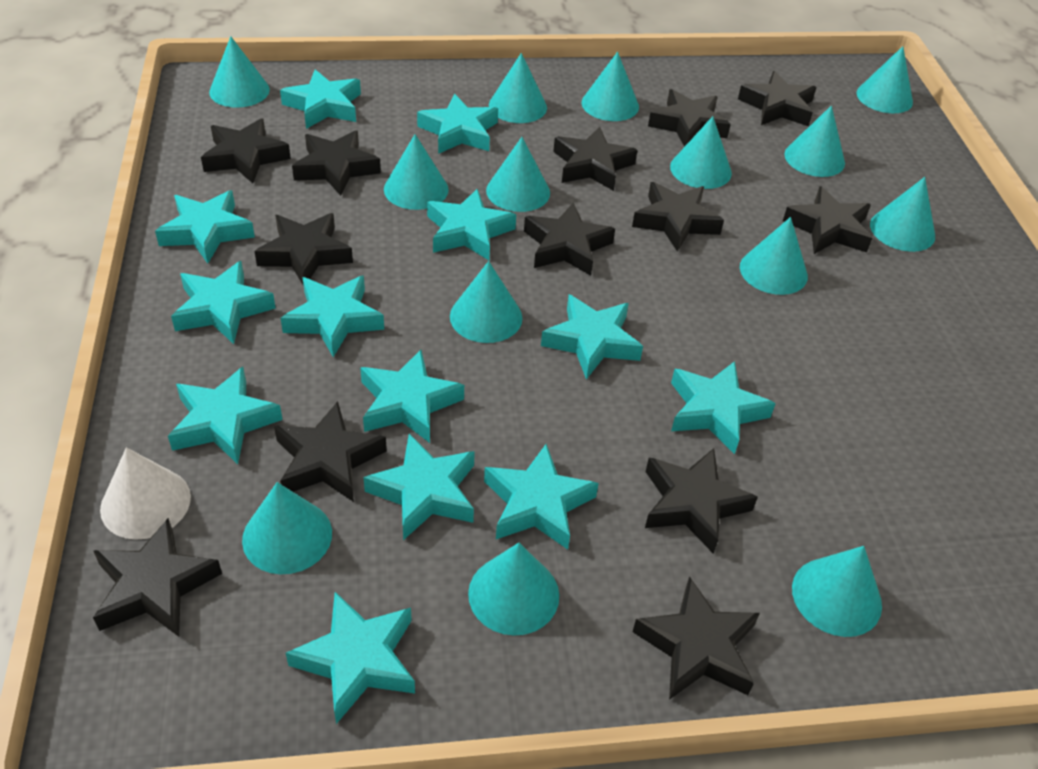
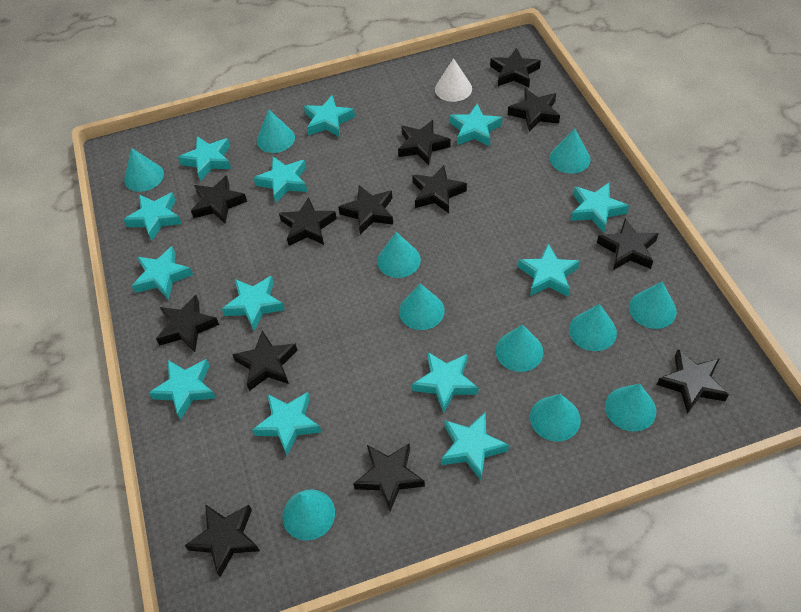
turquoise cone: 14 -> 11

